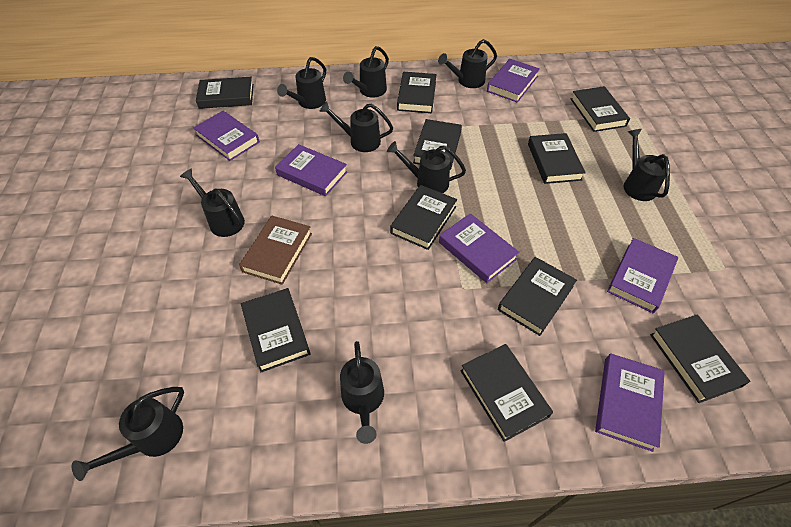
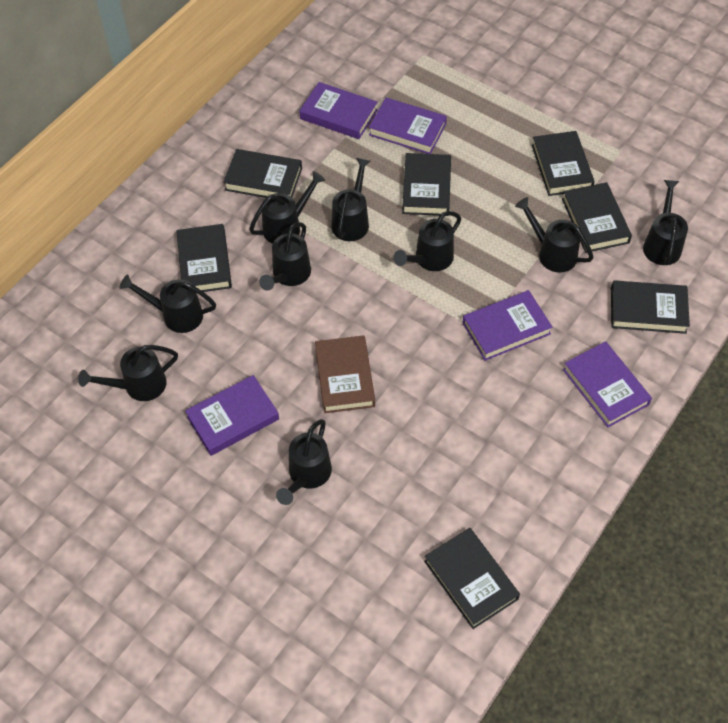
black book: 10 -> 7
purple book: 6 -> 5

